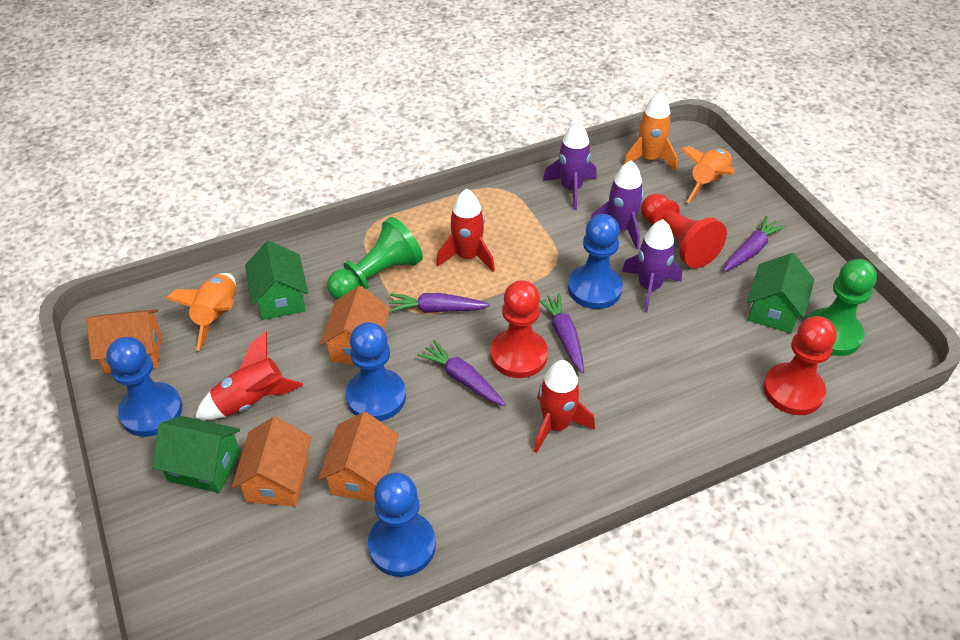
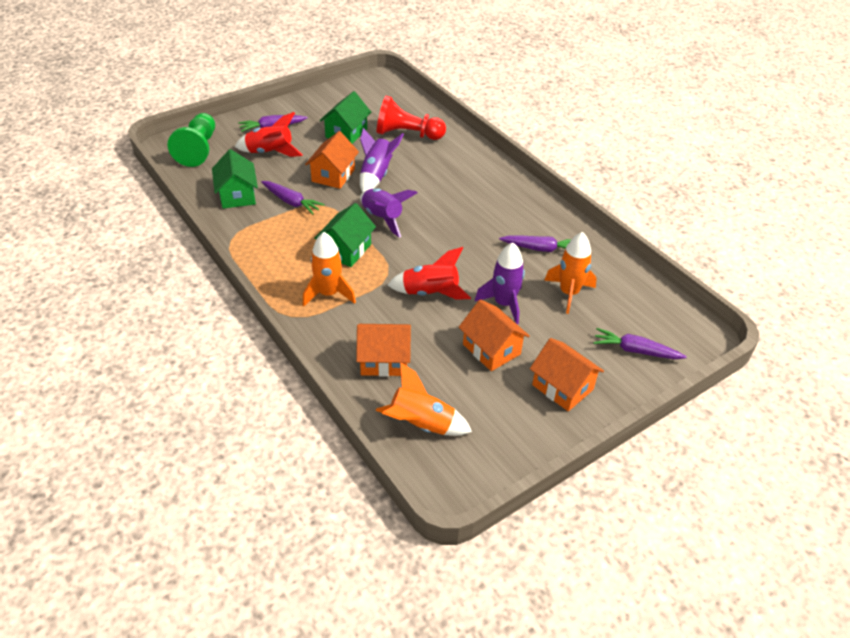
blue pawn: 4 -> 0
green pawn: 2 -> 1
red pawn: 3 -> 1
red rocket: 3 -> 2

